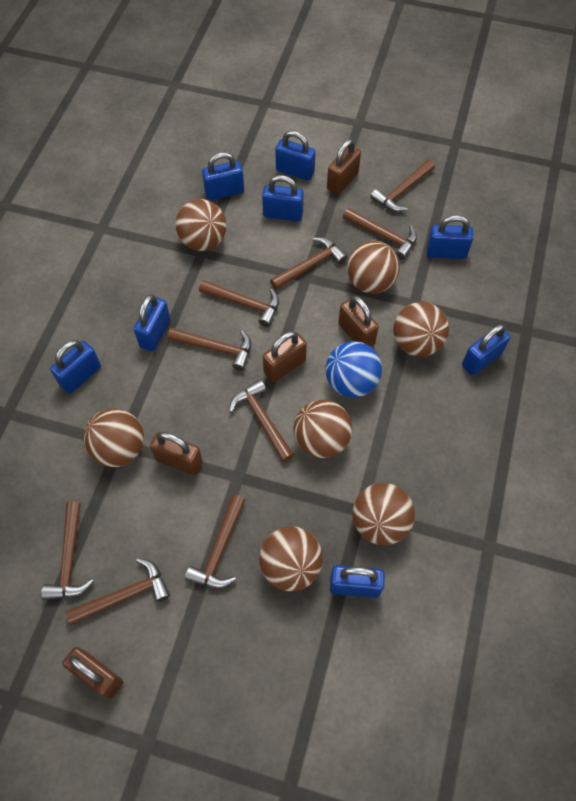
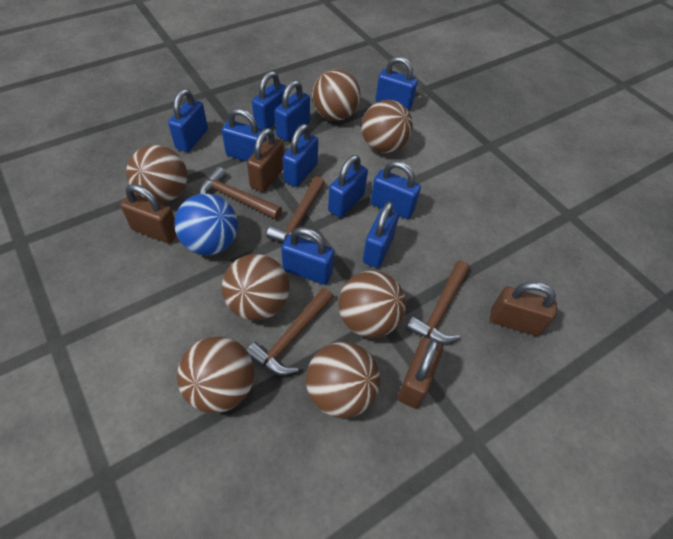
blue padlock: 8 -> 10
brown hammer: 9 -> 4
brown padlock: 5 -> 4

